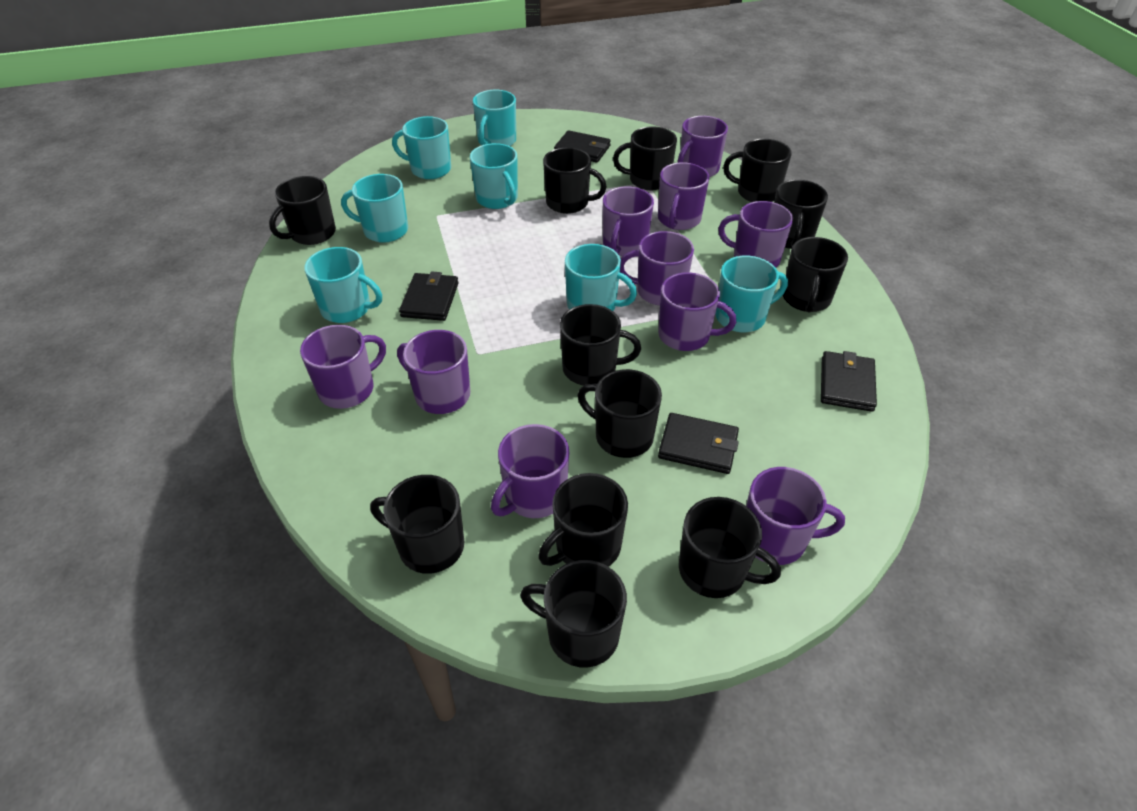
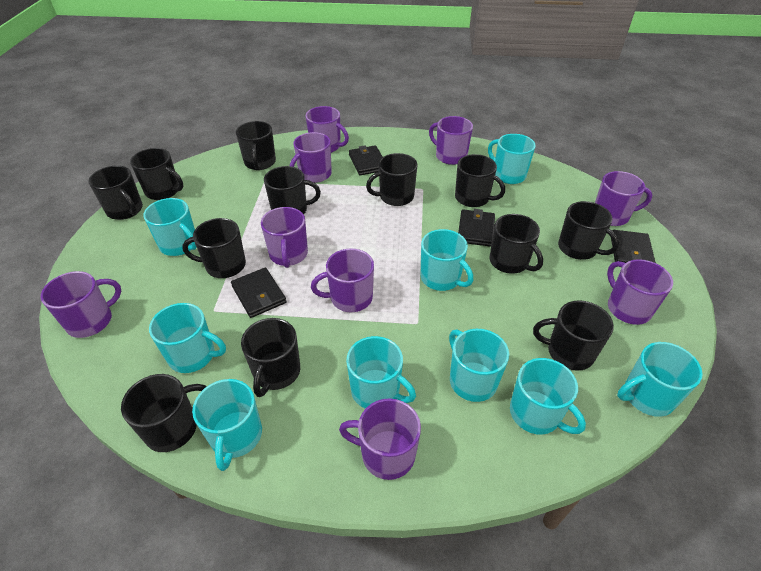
purple mug: 10 -> 9
turquoise mug: 7 -> 9

